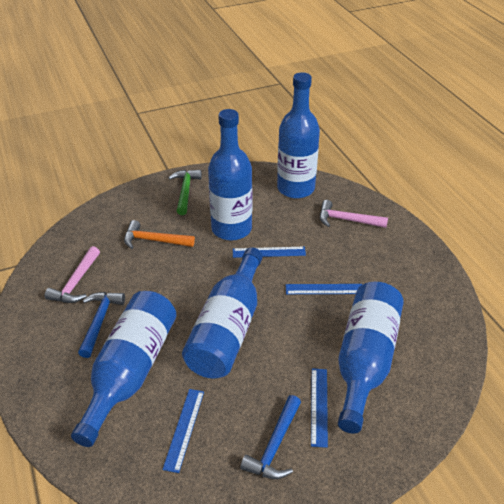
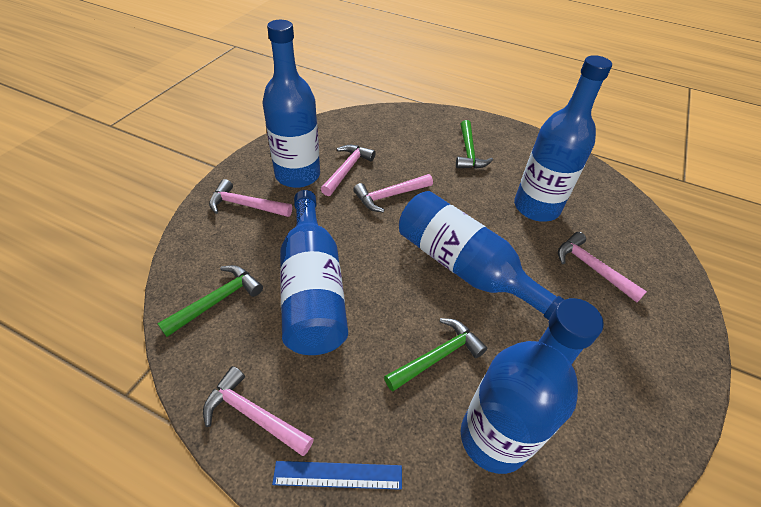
blue hammer: 2 -> 0
blue ruler: 4 -> 1
green hammer: 1 -> 3
orange hammer: 1 -> 0
pink hammer: 2 -> 5

